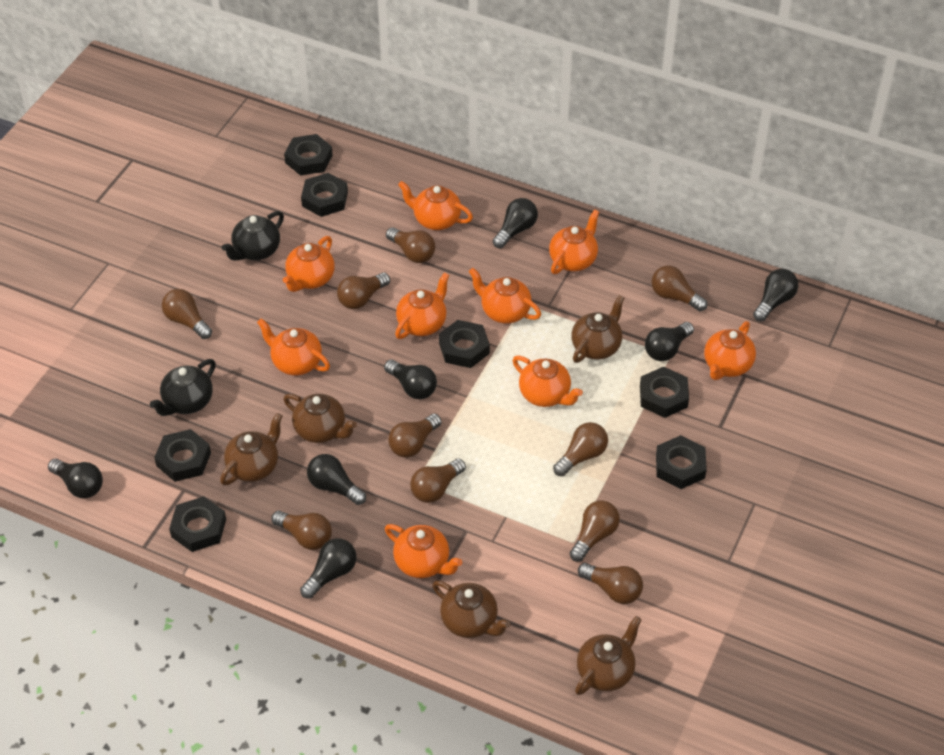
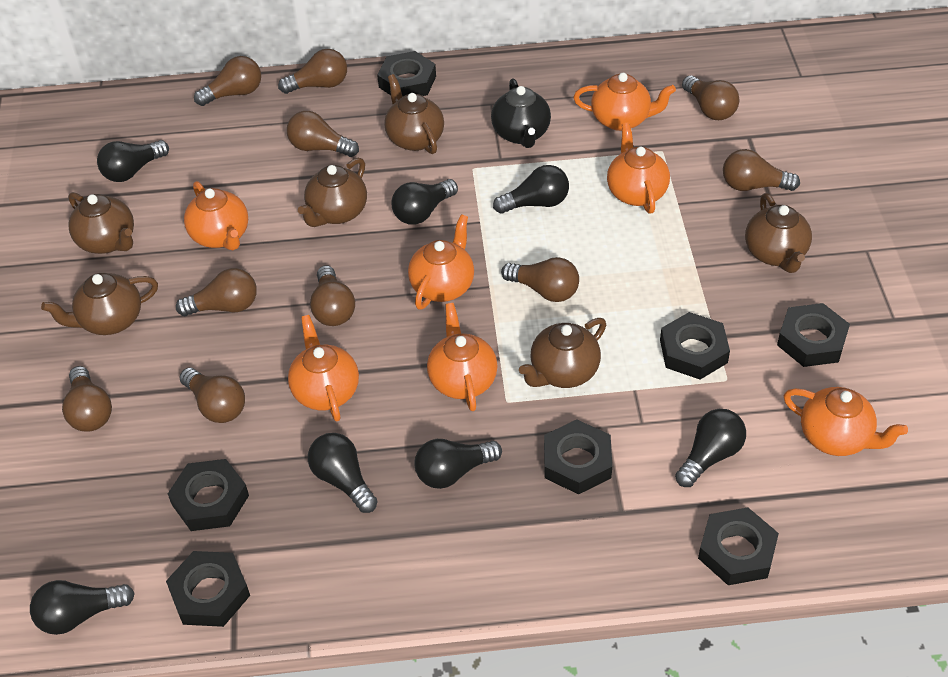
black teapot: 2 -> 1
brown teapot: 5 -> 6
orange teapot: 9 -> 7

